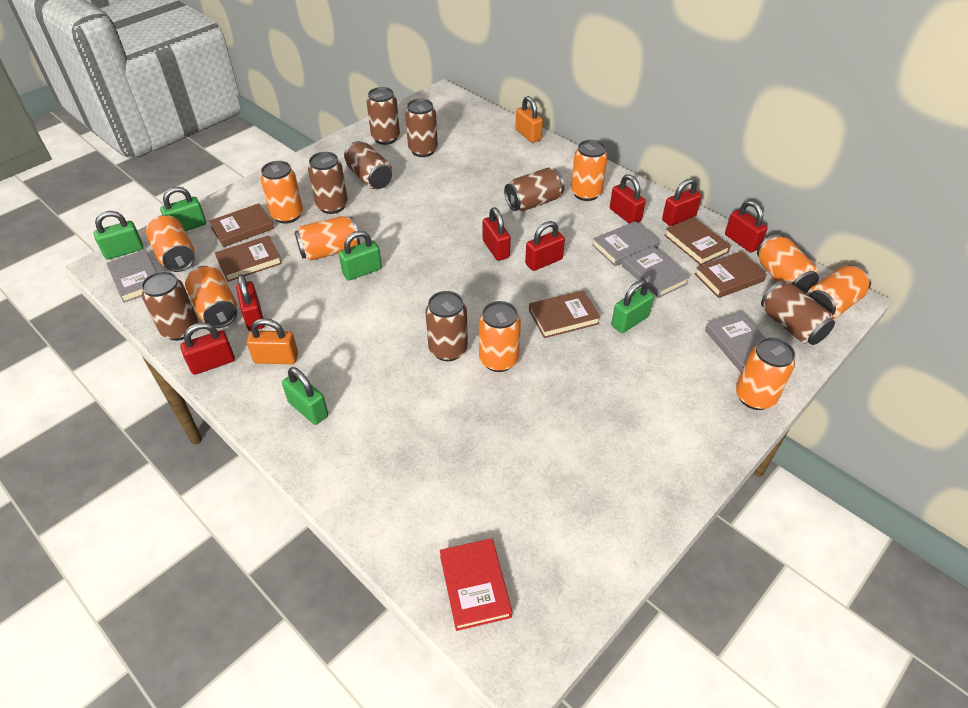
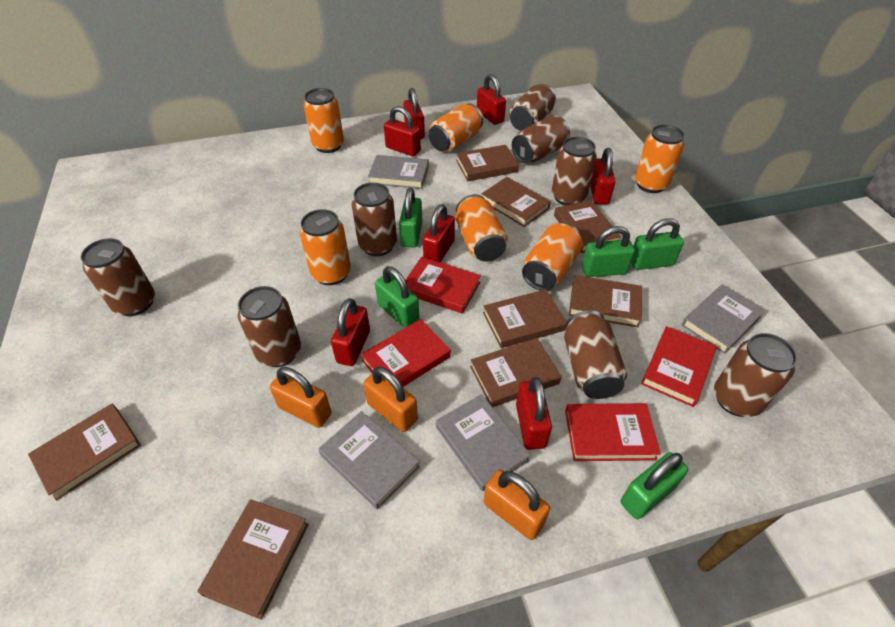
brown book: 5 -> 8
orange can: 9 -> 6
orange padlock: 2 -> 3
red book: 1 -> 4

